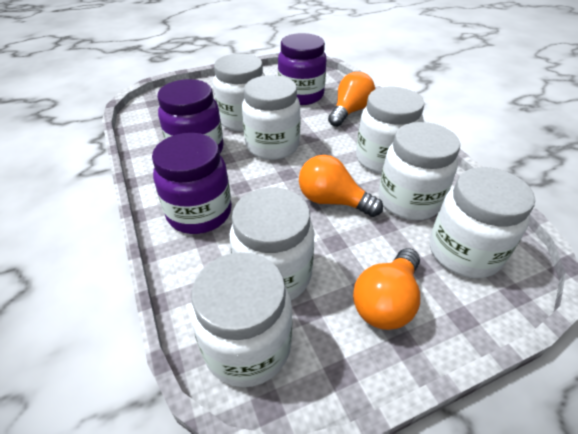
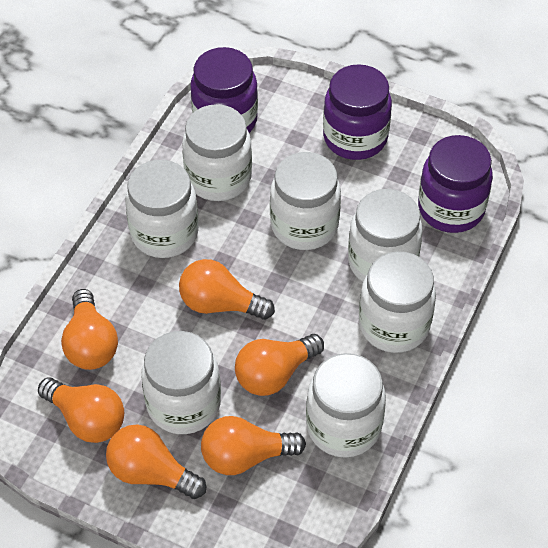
orange light bulb: 3 -> 6

